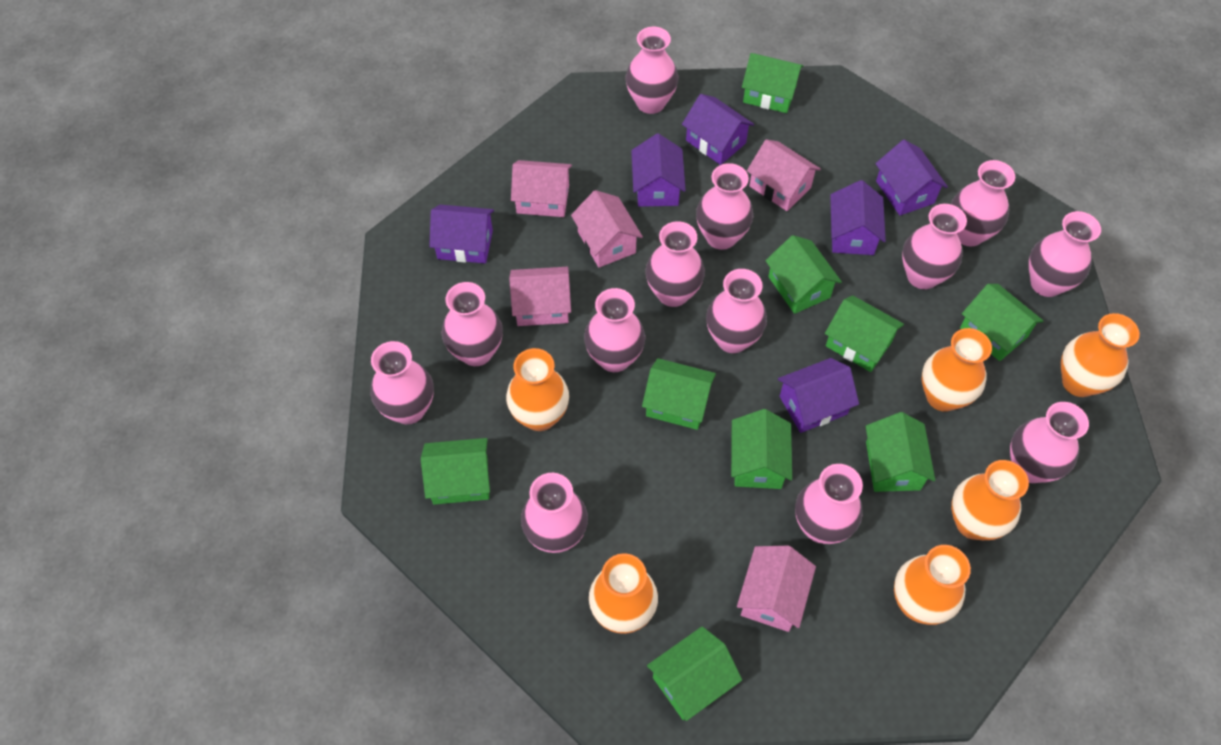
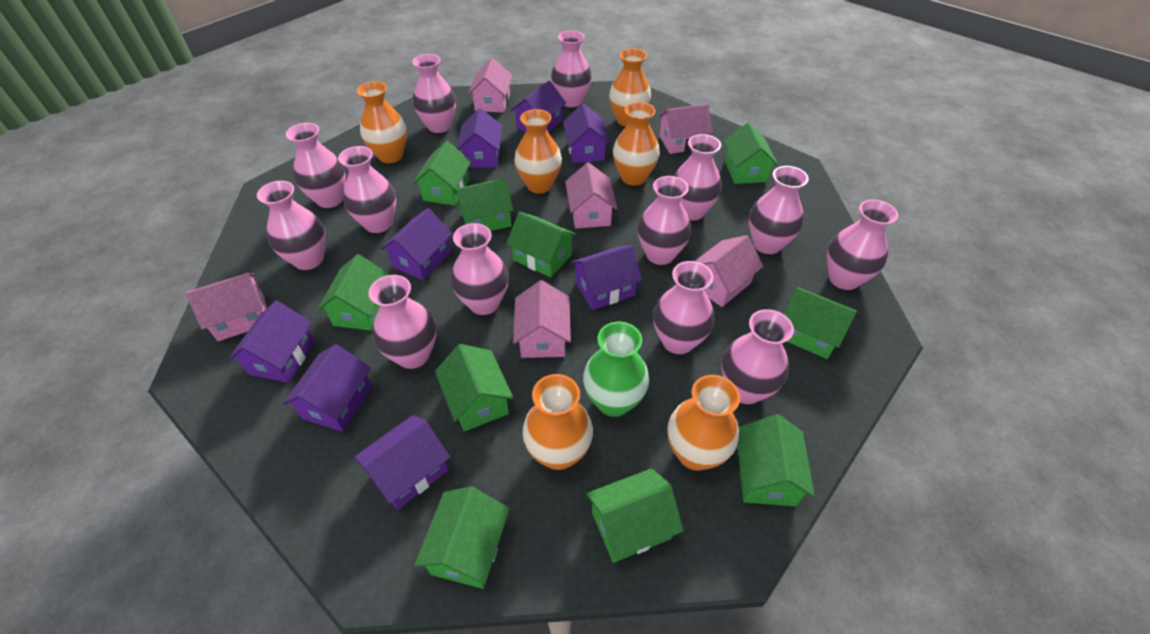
green house: 9 -> 10
green vase: 0 -> 1
pink house: 5 -> 6
purple house: 6 -> 8

